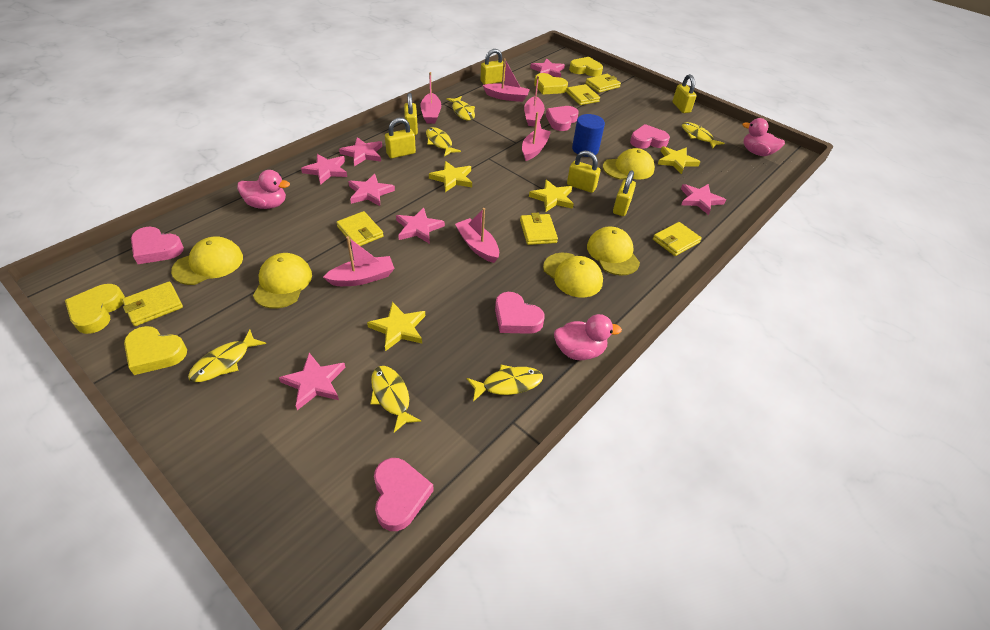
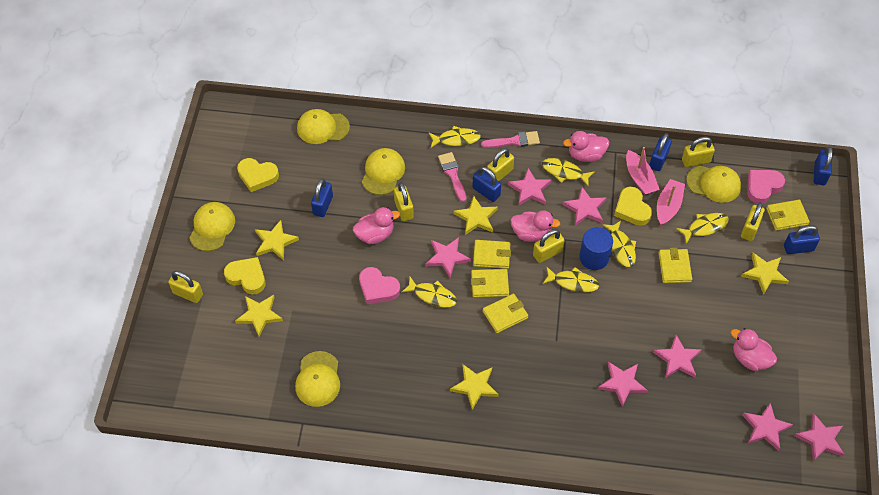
blue padlock: 0 -> 5
pink boat: 6 -> 2
pink brush: 0 -> 2
pink duck: 3 -> 4
pink heart: 5 -> 2
yellow heart: 4 -> 3
yellow star: 4 -> 5
yellow wallet: 6 -> 5

